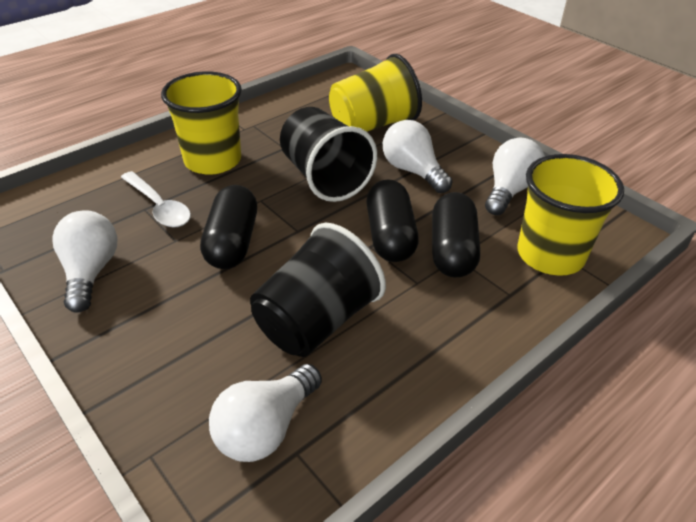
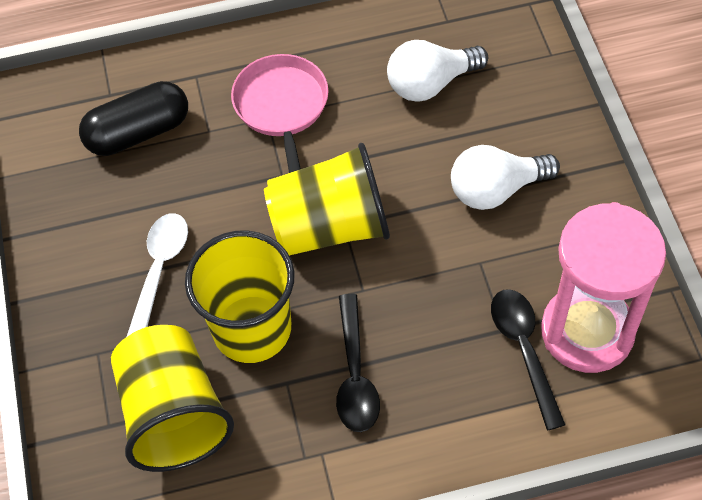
black capsule: 3 -> 1
black cup: 2 -> 0
black spoon: 0 -> 2
pink hourglass: 0 -> 1
pink pan: 0 -> 1
white light bulb: 4 -> 2

